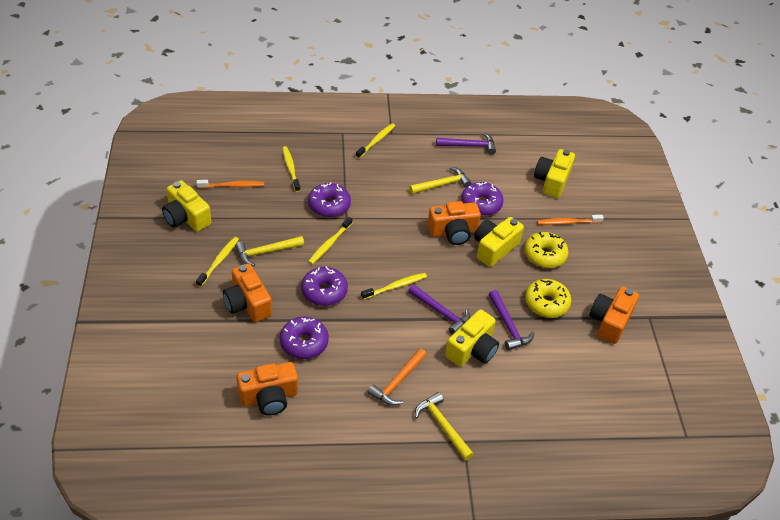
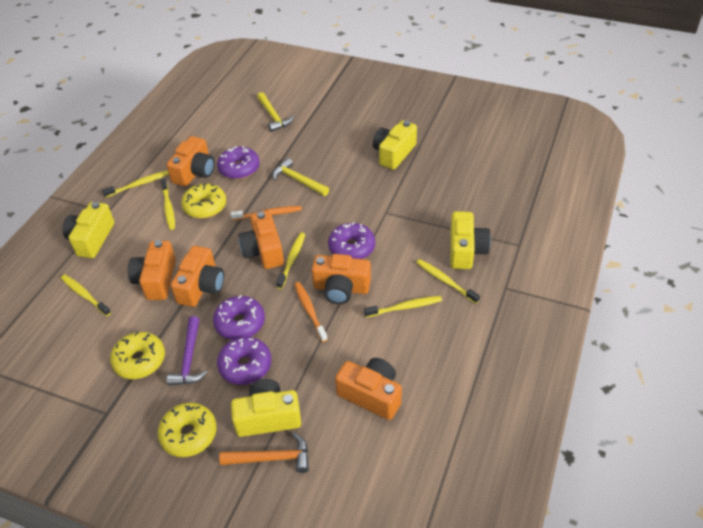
orange camera: 4 -> 6
purple hammer: 3 -> 1
yellow donut: 2 -> 3
yellow hammer: 3 -> 2
yellow toothbrush: 5 -> 6

